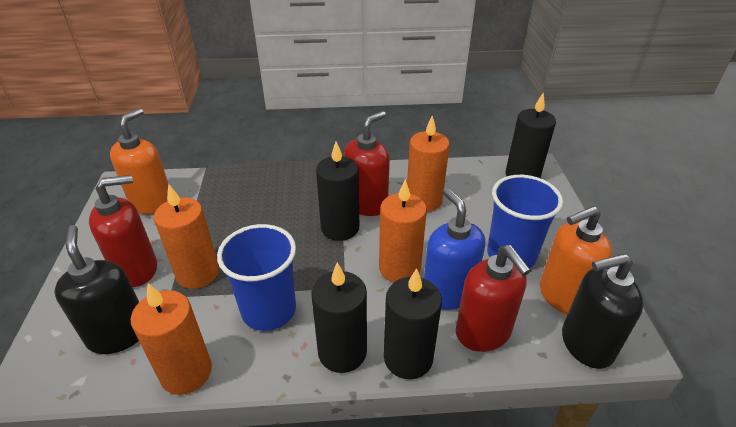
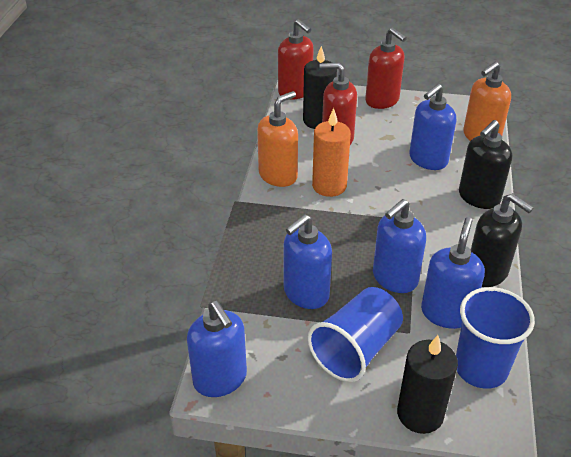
black candle: 4 -> 2
blue soap dispenser: 1 -> 5
orange candle: 4 -> 1

